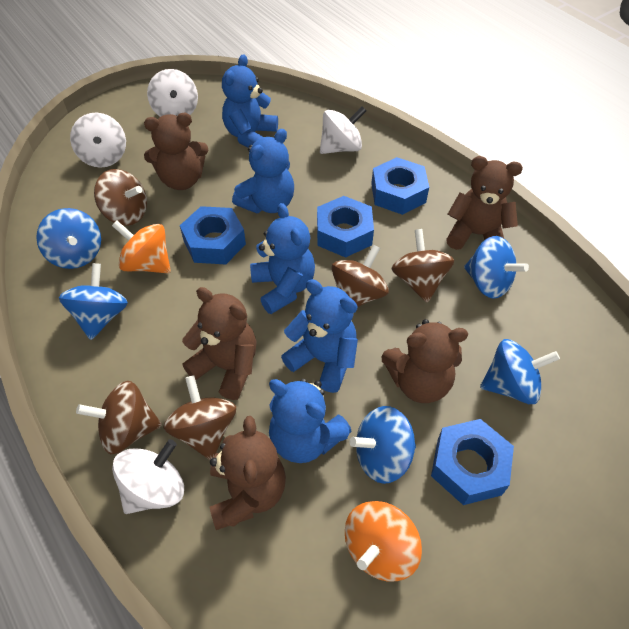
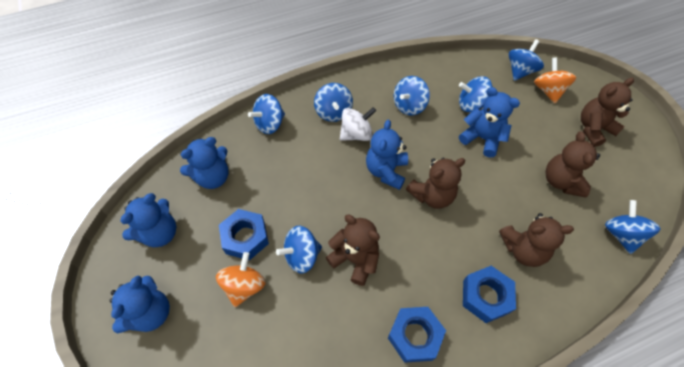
blue nut: 4 -> 3
blue spinning top: 5 -> 7
brown spinning top: 5 -> 0
white spinning top: 4 -> 1

